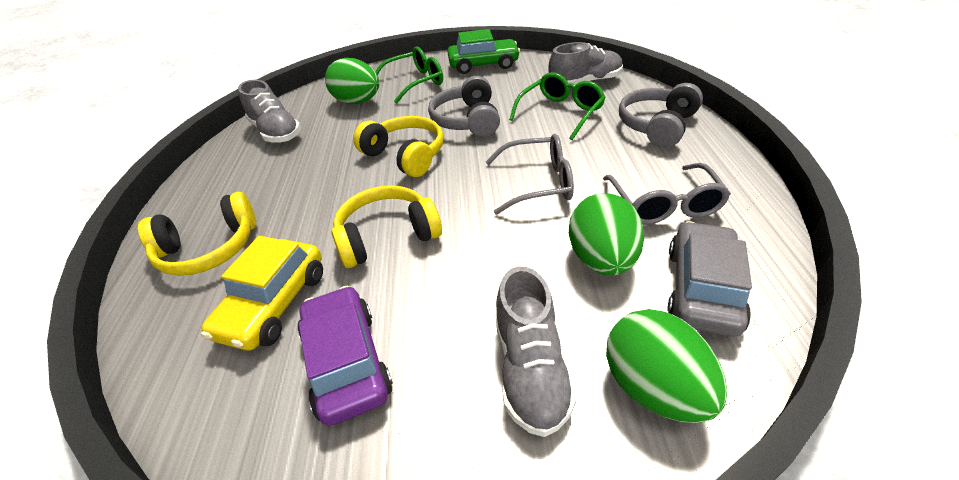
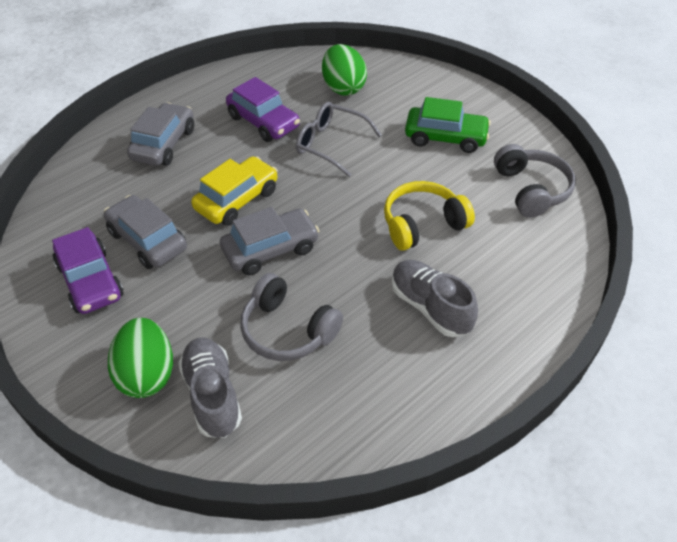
green egg: 3 -> 2
green glasses: 2 -> 0
grey car: 1 -> 3
grey glasses: 2 -> 1
grey shoe: 3 -> 2
purple car: 1 -> 2
yellow headphones: 3 -> 1

